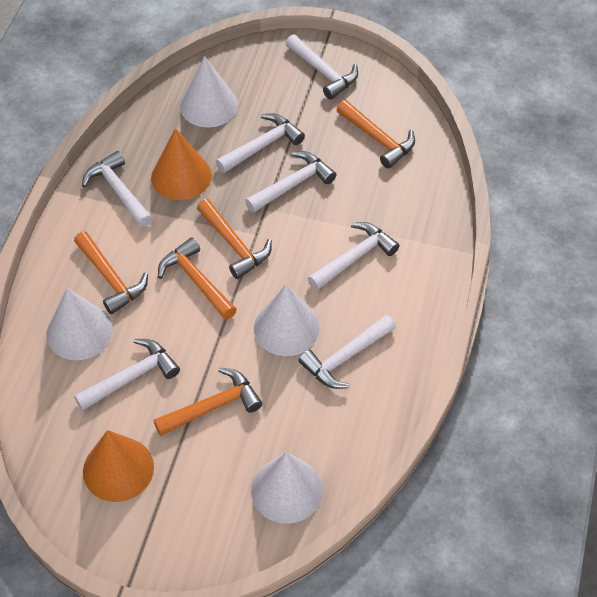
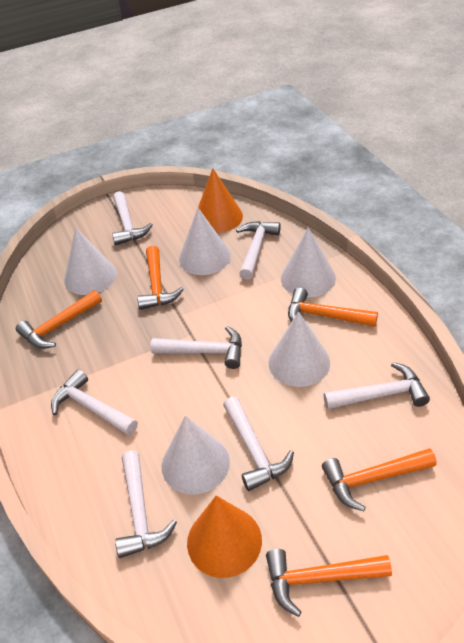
white cone: 4 -> 5

